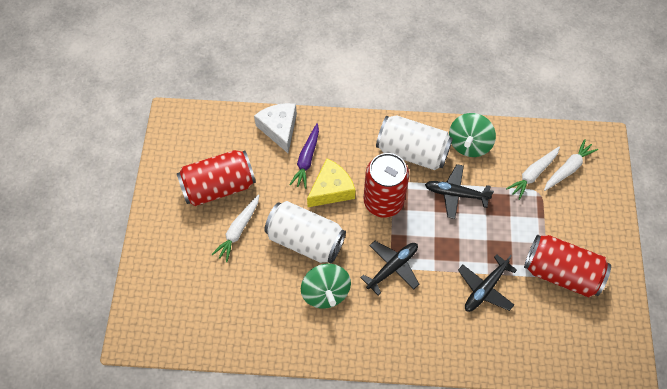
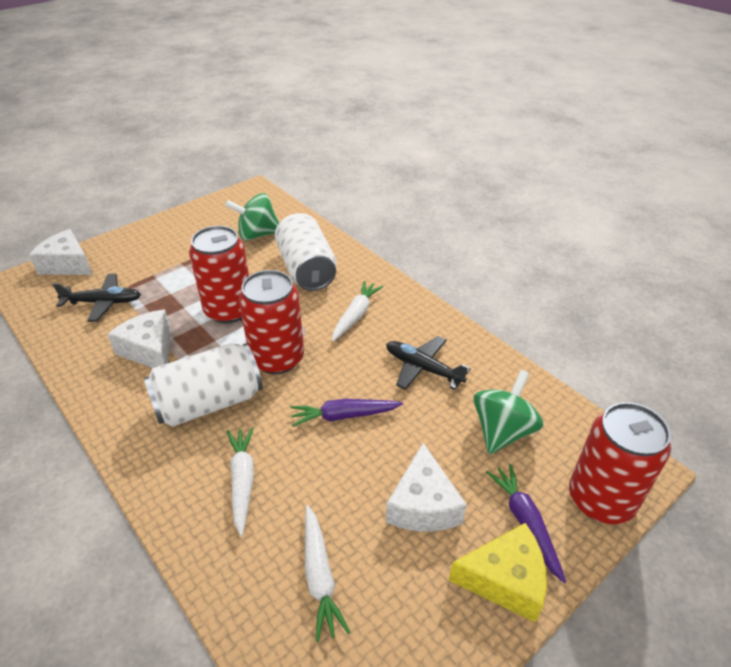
black plane: 3 -> 2
purple carrot: 1 -> 2
white cheese: 1 -> 3

